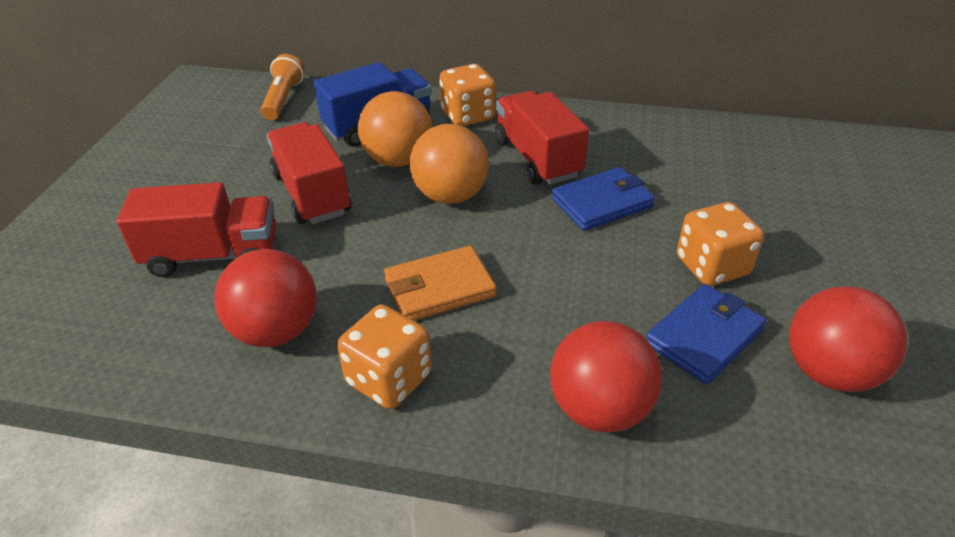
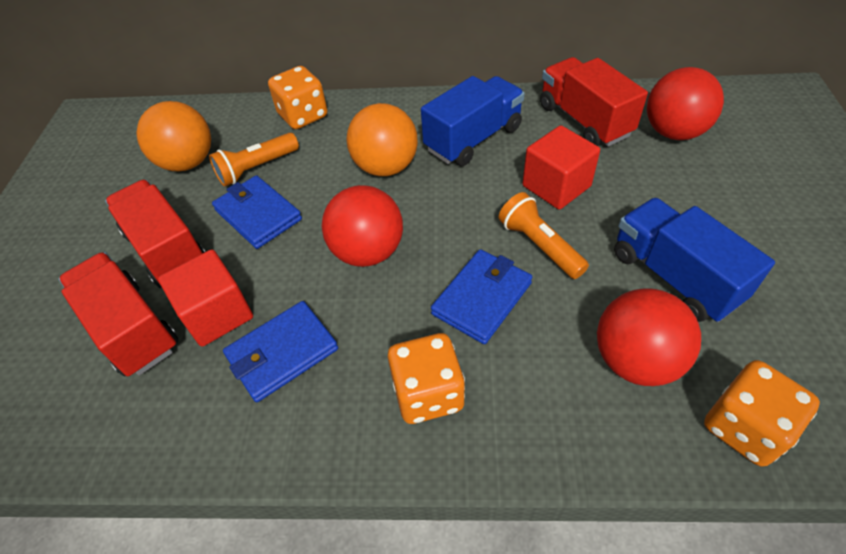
blue truck: 1 -> 2
blue wallet: 2 -> 3
orange flashlight: 1 -> 2
orange wallet: 1 -> 0
red cube: 0 -> 2

